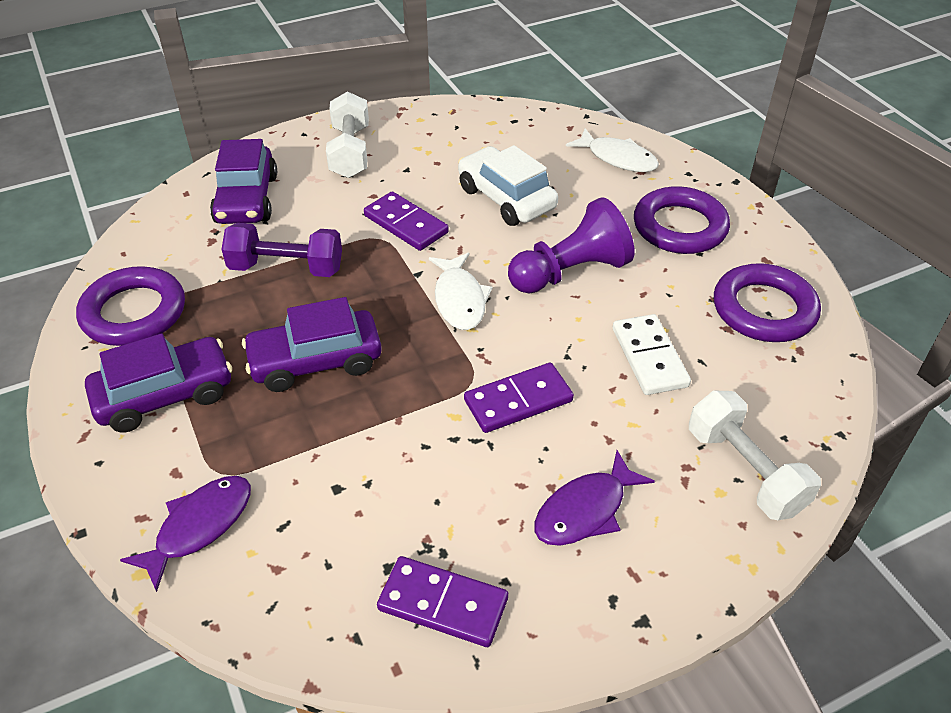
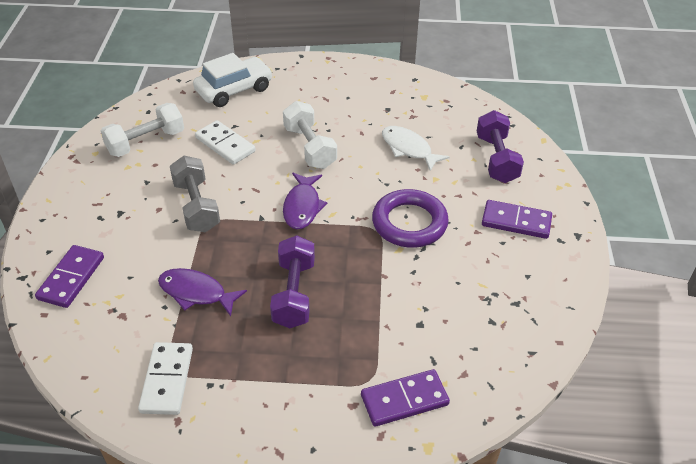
grey dumbbell: 0 -> 1
purple car: 3 -> 0
purple dumbbell: 1 -> 2
purple pawn: 1 -> 0
purple ring: 3 -> 1
white domino: 1 -> 2
white fish: 2 -> 1

